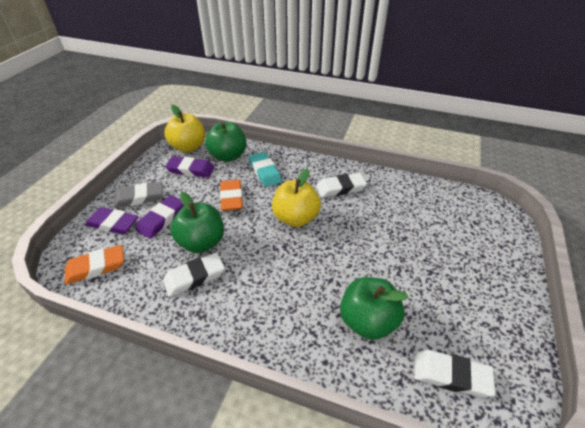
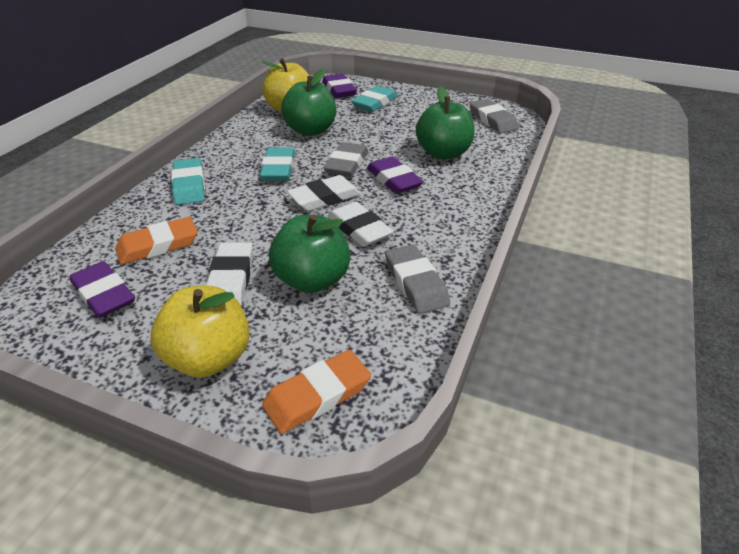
grey eraser: 1 -> 3
turquoise eraser: 1 -> 3

